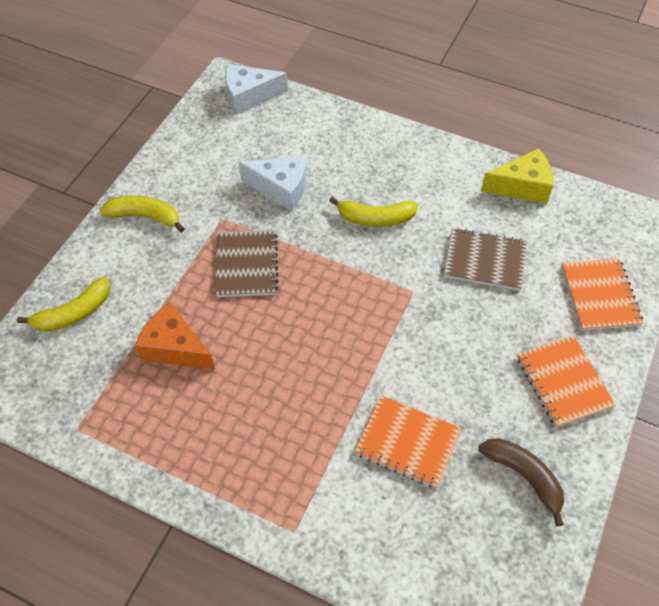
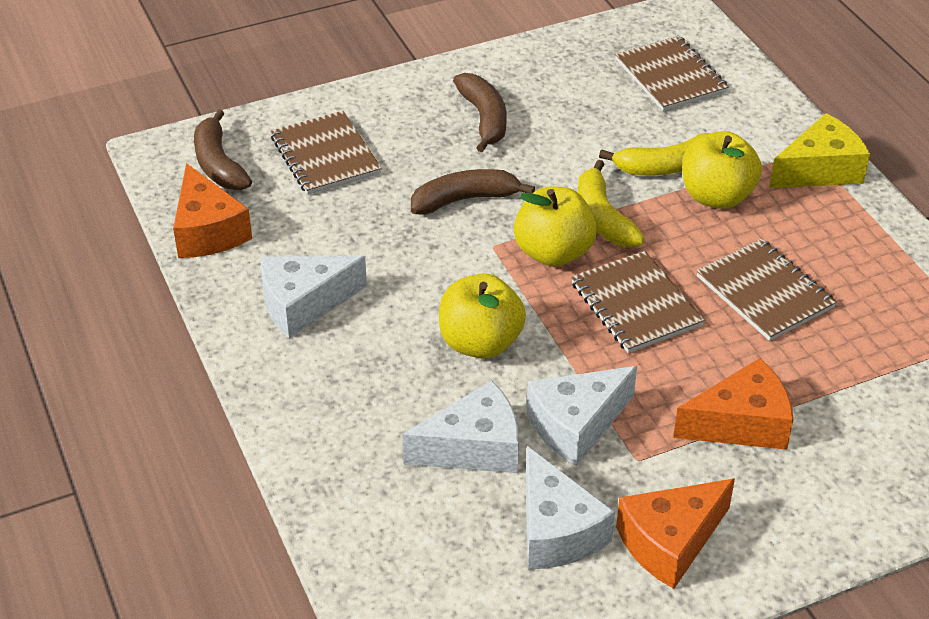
brown banana: 1 -> 3
brown notebook: 2 -> 4
orange cheese: 1 -> 3
orange notebook: 3 -> 0
white cheese: 2 -> 4
yellow apple: 0 -> 3
yellow banana: 3 -> 2

